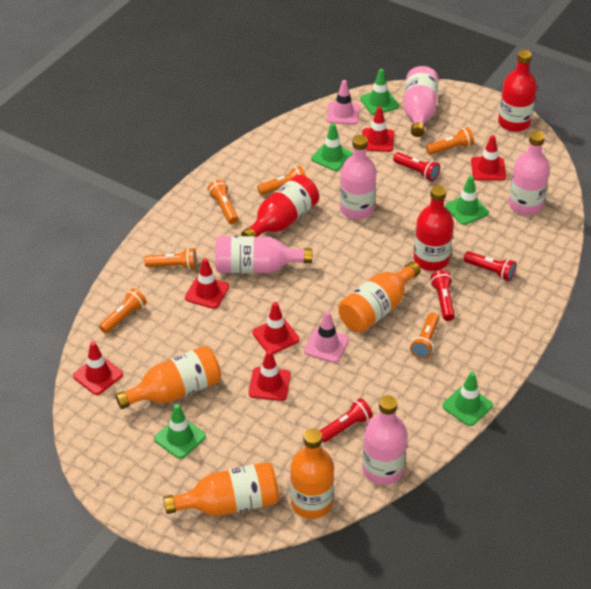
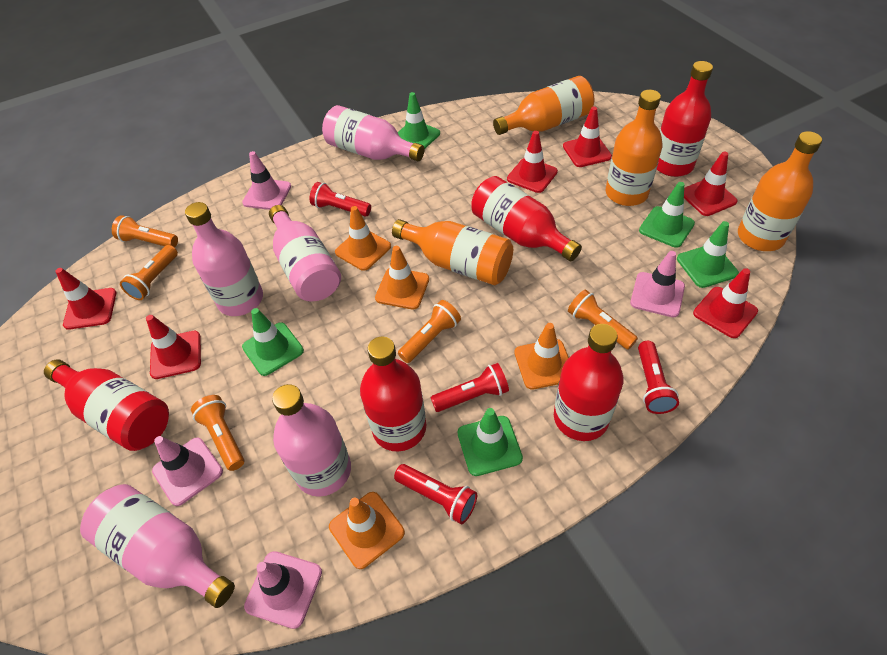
orange flashlight: 6 -> 5
orange traffic cone: 0 -> 4
pink traffic cone: 2 -> 4
red bottle: 3 -> 5

